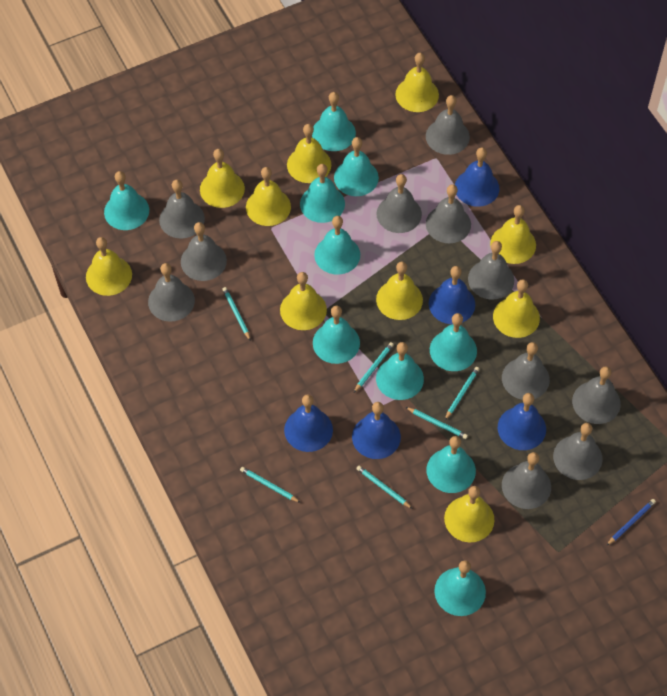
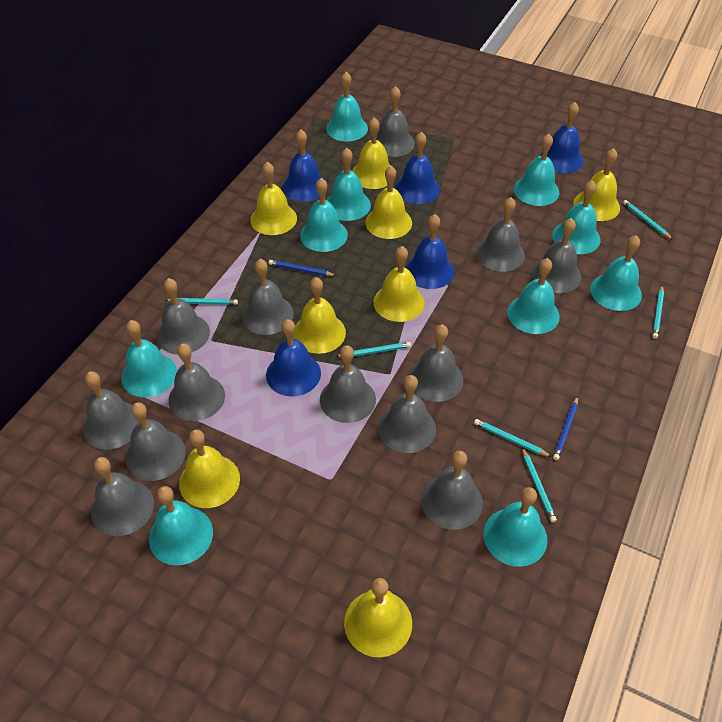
blue pencil: 1 -> 2
grey bell: 11 -> 13
yellow bell: 10 -> 8

